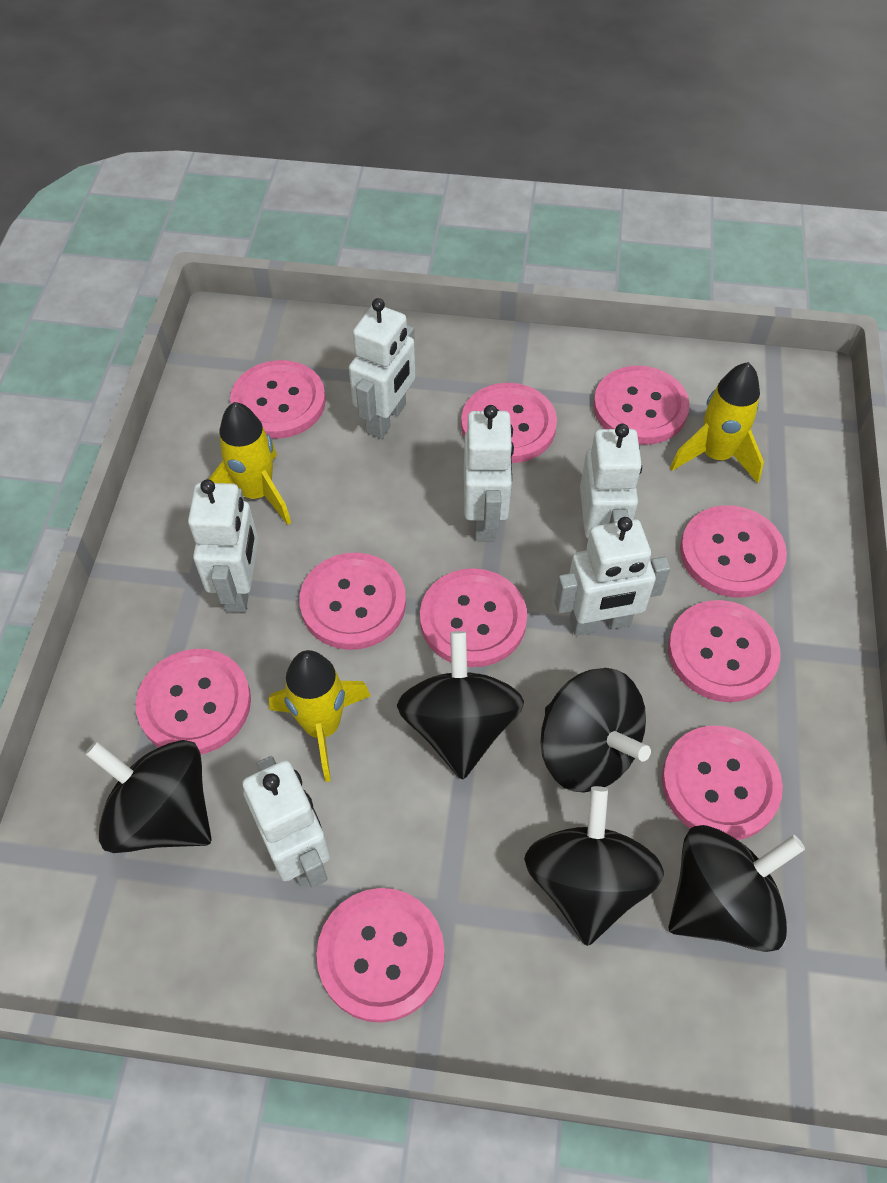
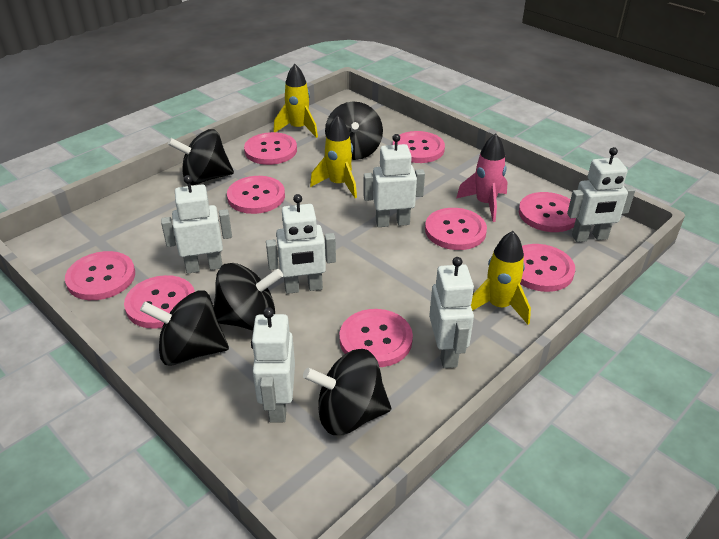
pink button: 10 -> 9
pink rocket: 0 -> 1

